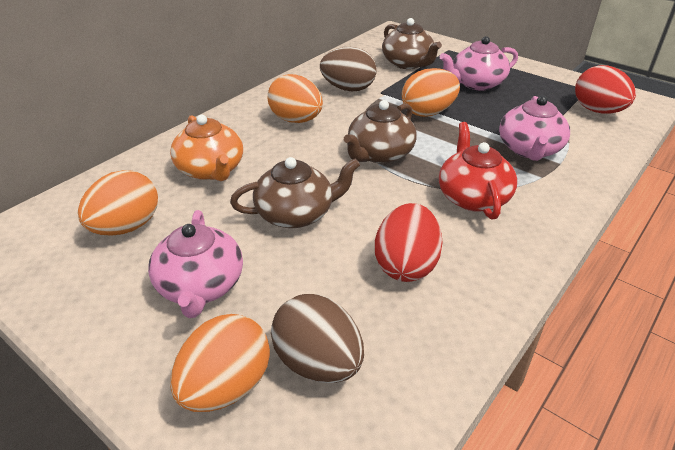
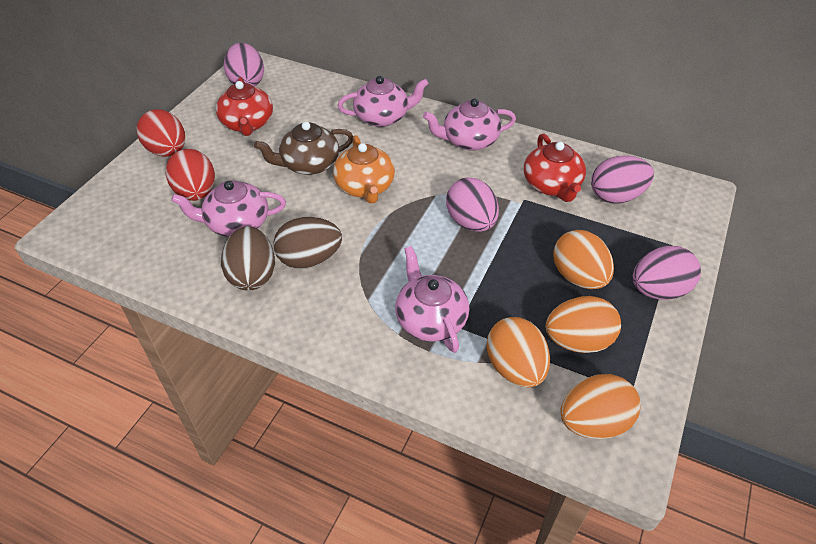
brown teapot: 3 -> 1
pink egg: 0 -> 4
pink teapot: 3 -> 4
red teapot: 1 -> 2

